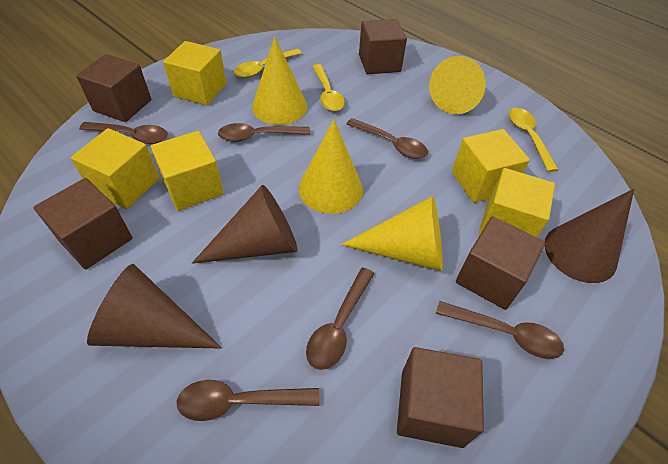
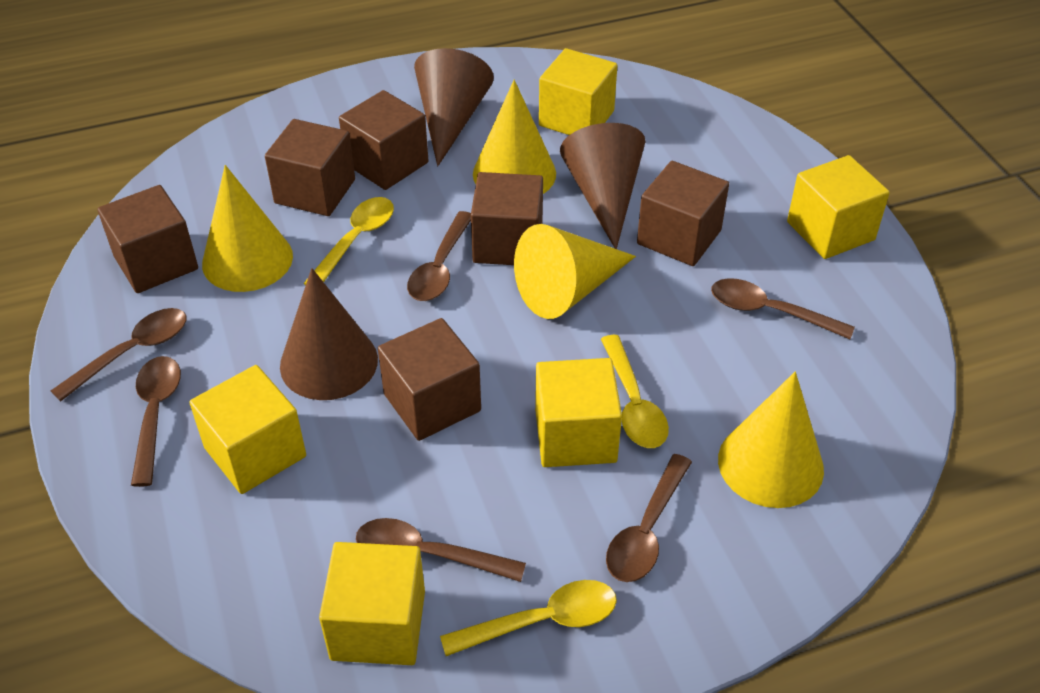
brown cube: 5 -> 6

